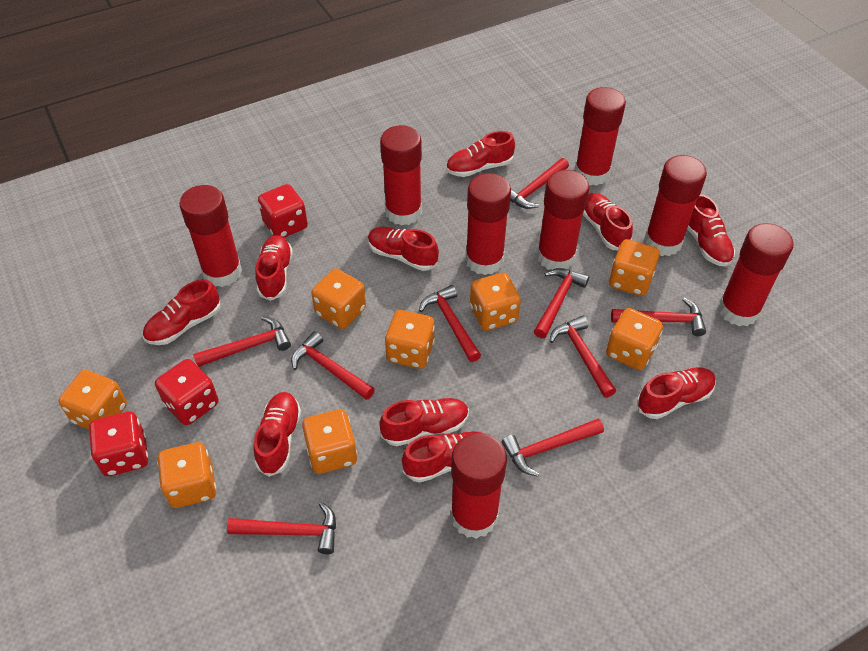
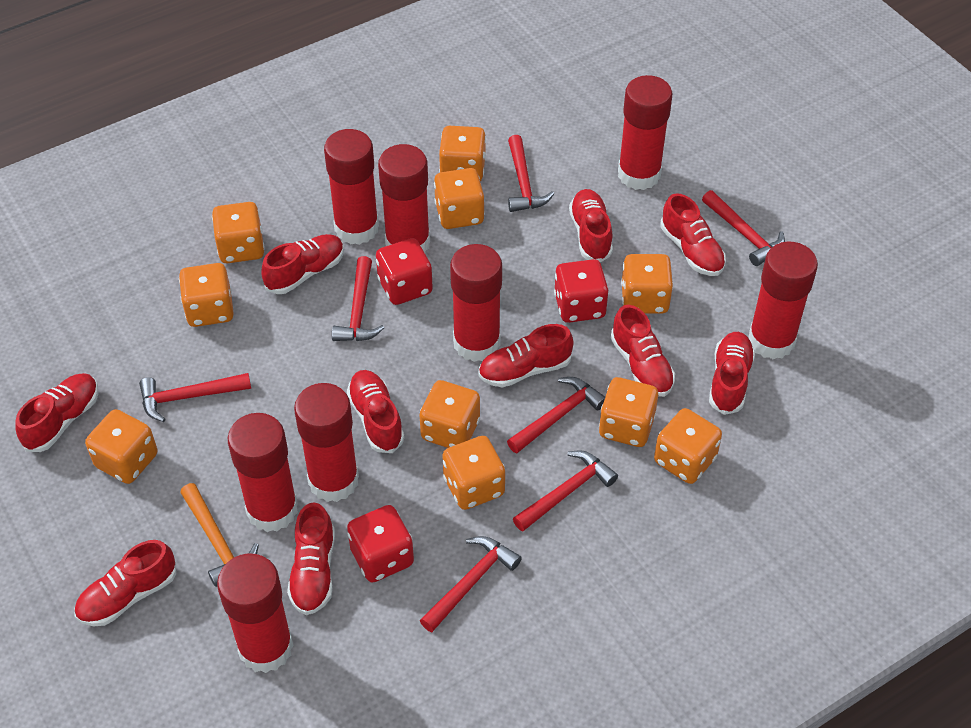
orange dice: 8 -> 10
orange hammer: 0 -> 1
red hammer: 9 -> 7

